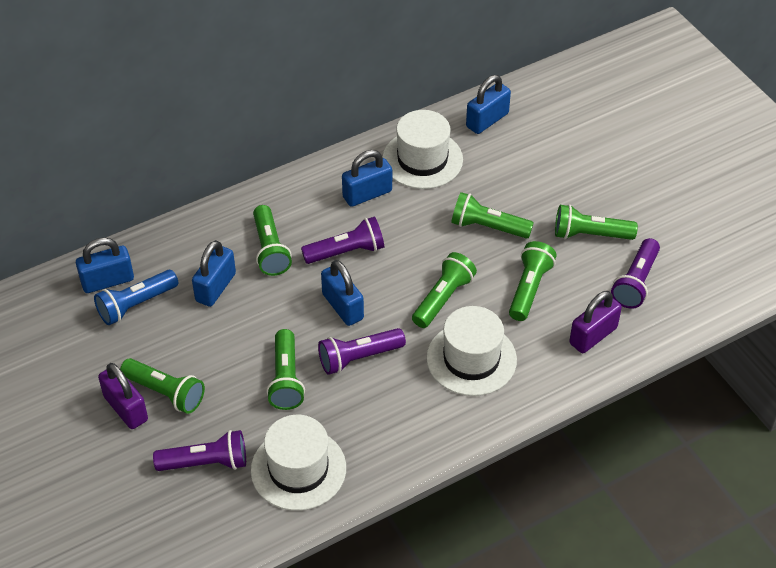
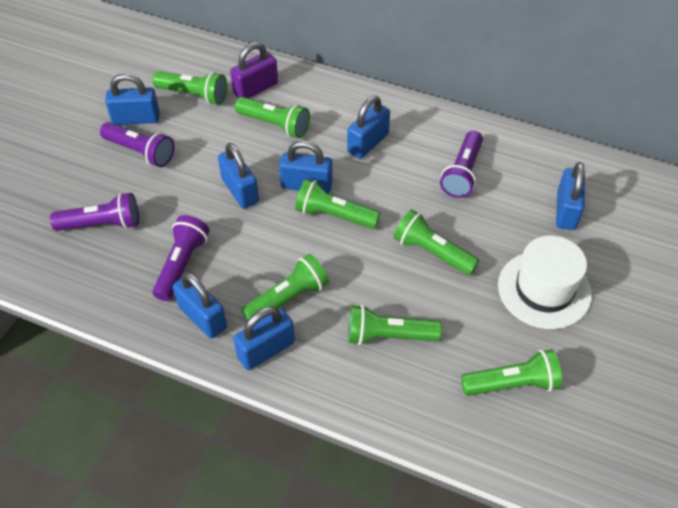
blue flashlight: 1 -> 0
blue padlock: 5 -> 7
purple padlock: 2 -> 1
white hat: 3 -> 1

